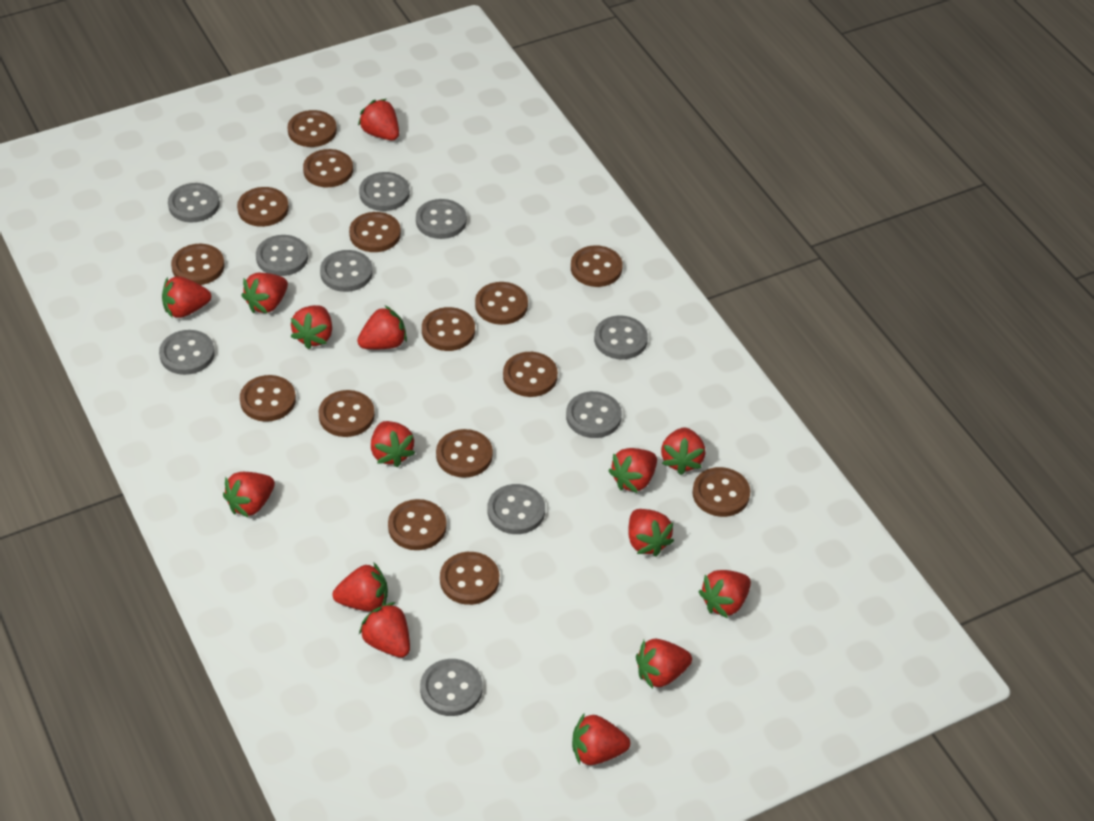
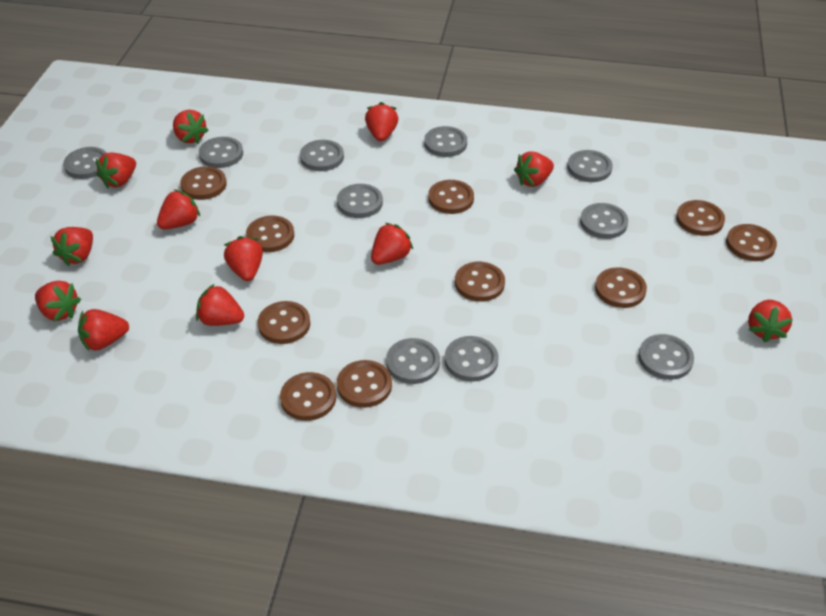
brown button: 15 -> 10
red strawberry: 15 -> 12

